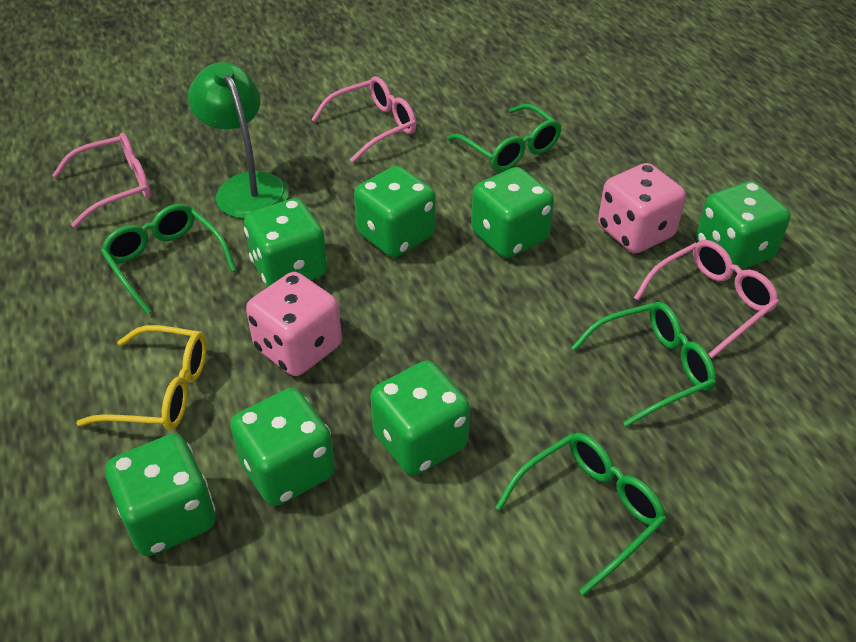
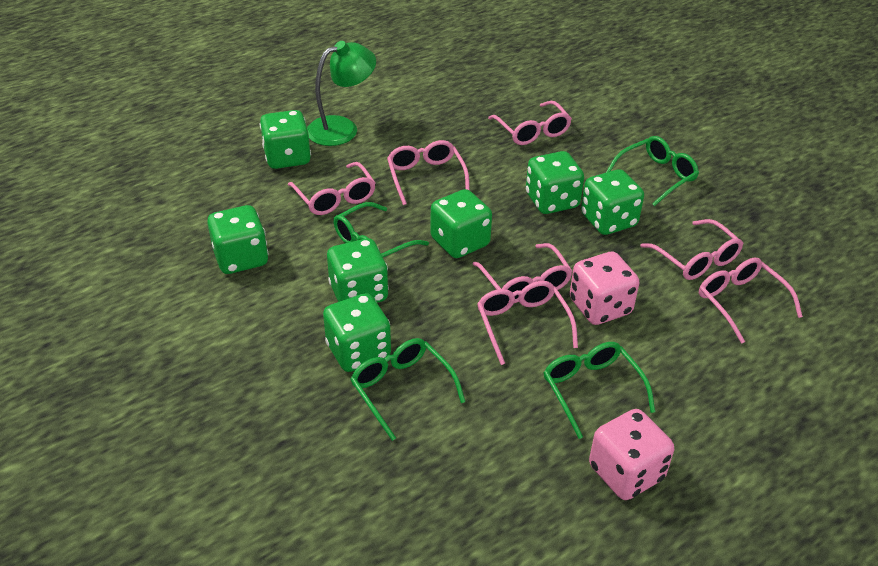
pink glasses: 3 -> 7
yellow glasses: 1 -> 0

